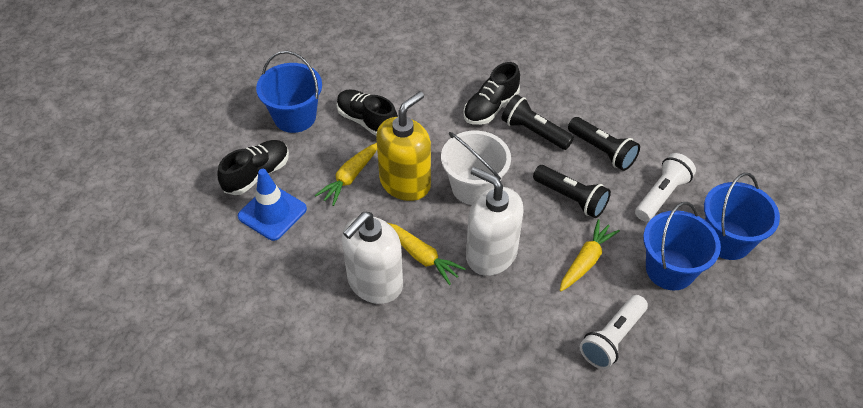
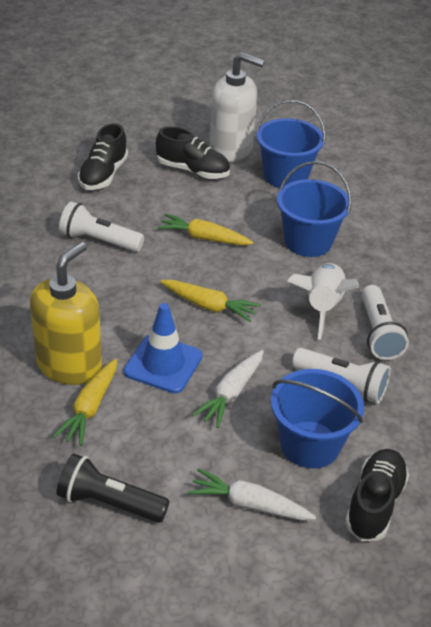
black flashlight: 3 -> 1
white bucket: 1 -> 0
white carrot: 0 -> 2
white flashlight: 2 -> 3
white rocket: 0 -> 1
white soap dispenser: 2 -> 1

